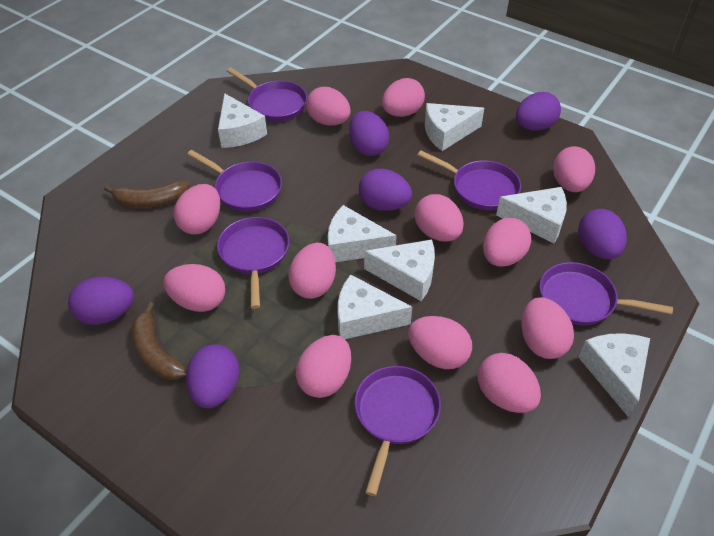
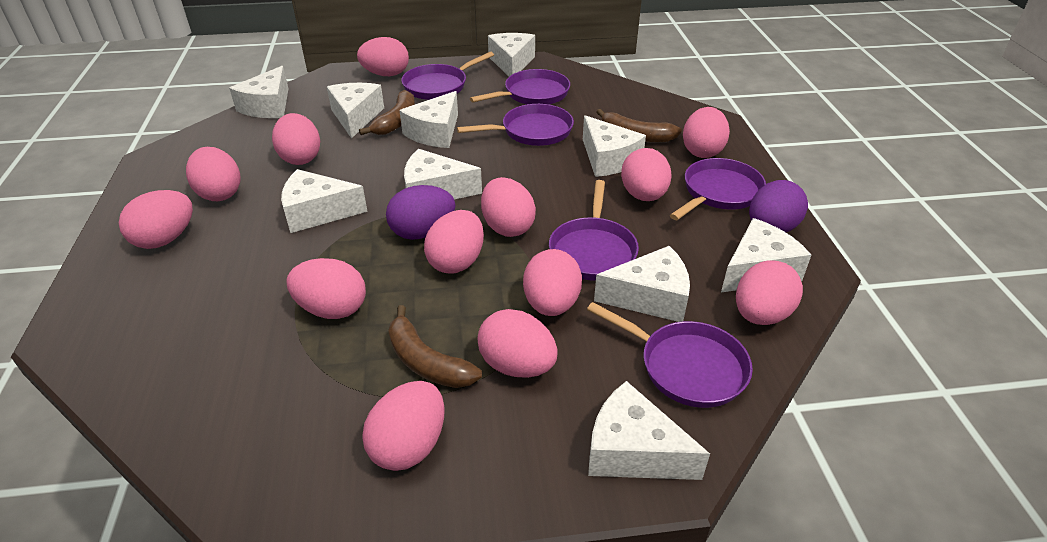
brown banana: 2 -> 3
pink egg: 12 -> 13
purple egg: 6 -> 2
white cheese: 7 -> 10

